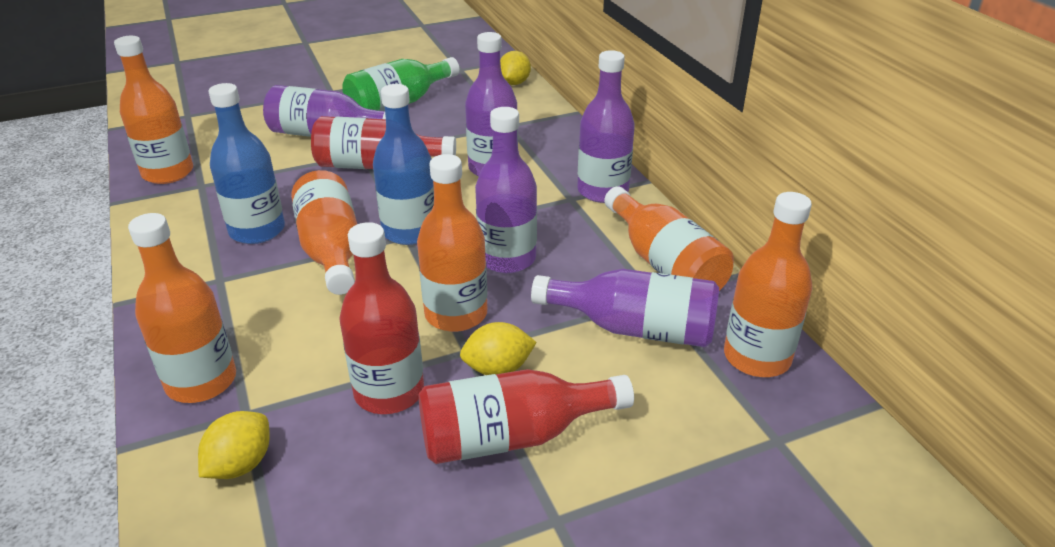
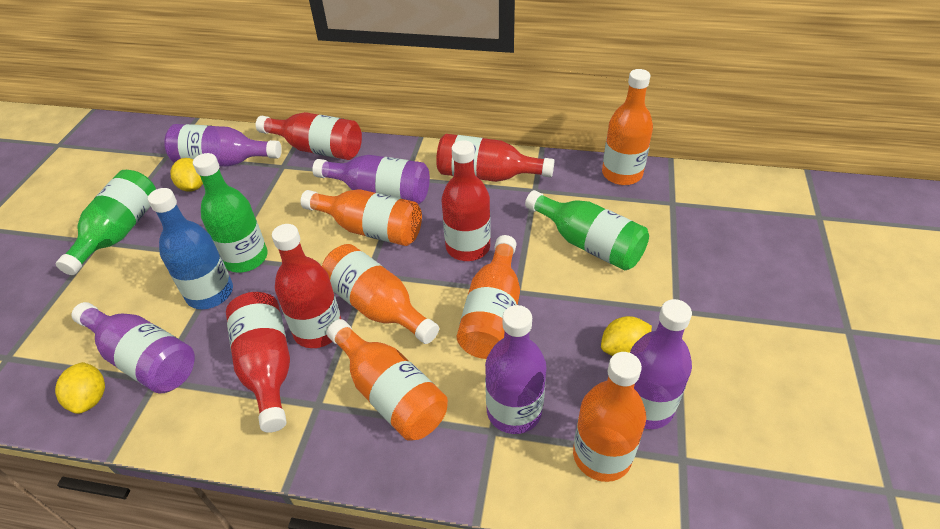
blue bottle: 2 -> 1
green bottle: 1 -> 3
red bottle: 3 -> 5

